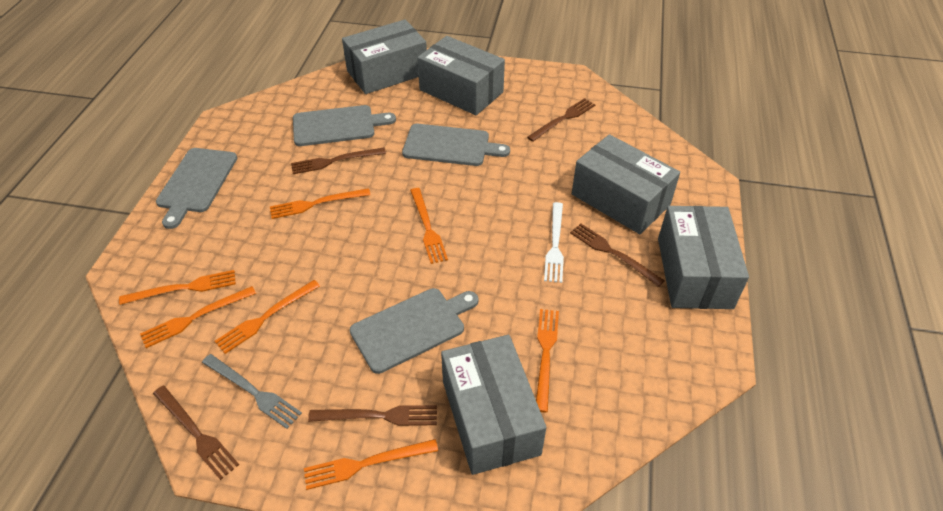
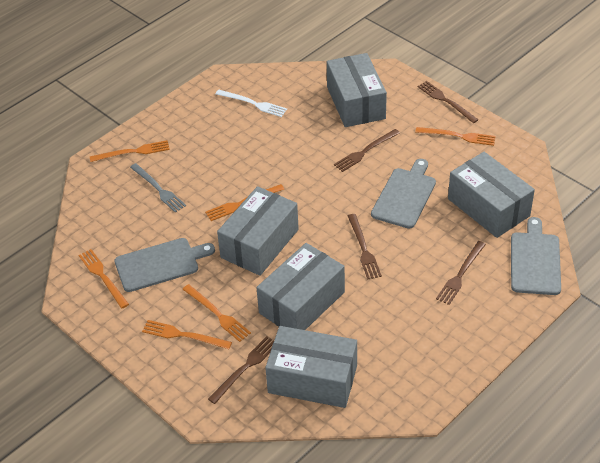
grey cutting board: 4 -> 3
orange fork: 7 -> 6

